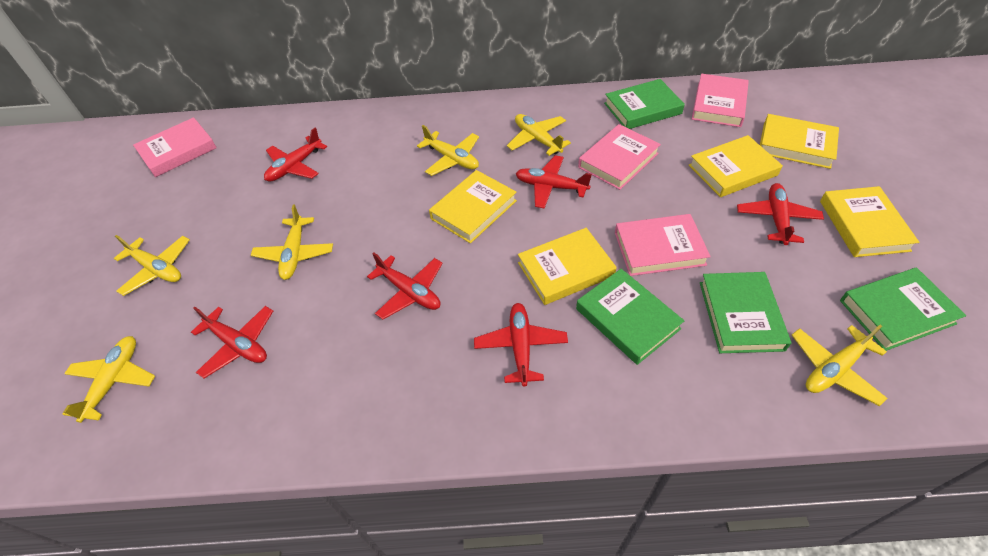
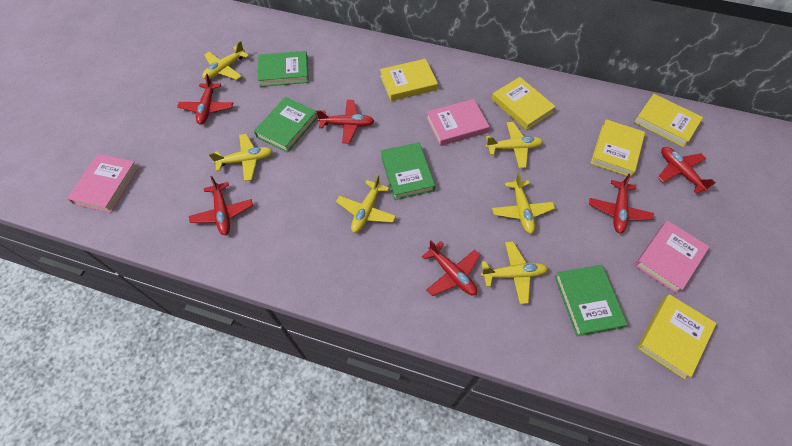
pink book: 4 -> 3

